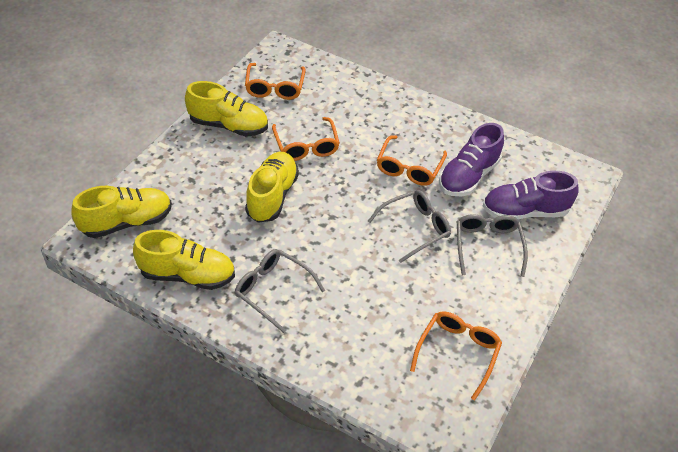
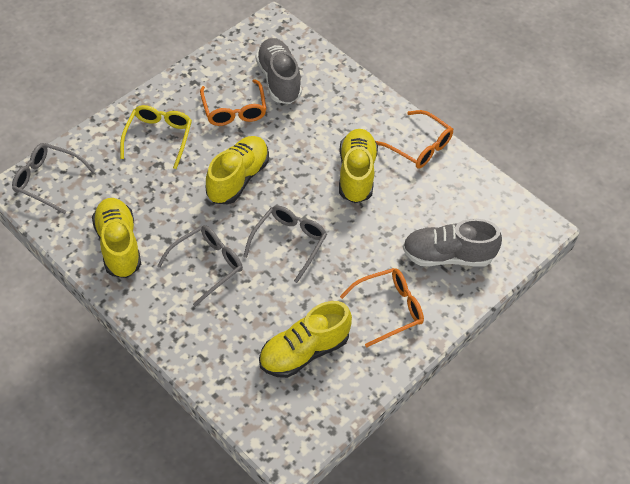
grey shoe: 0 -> 2
orange glasses: 4 -> 3
purple shoe: 2 -> 0
yellow glasses: 0 -> 1

